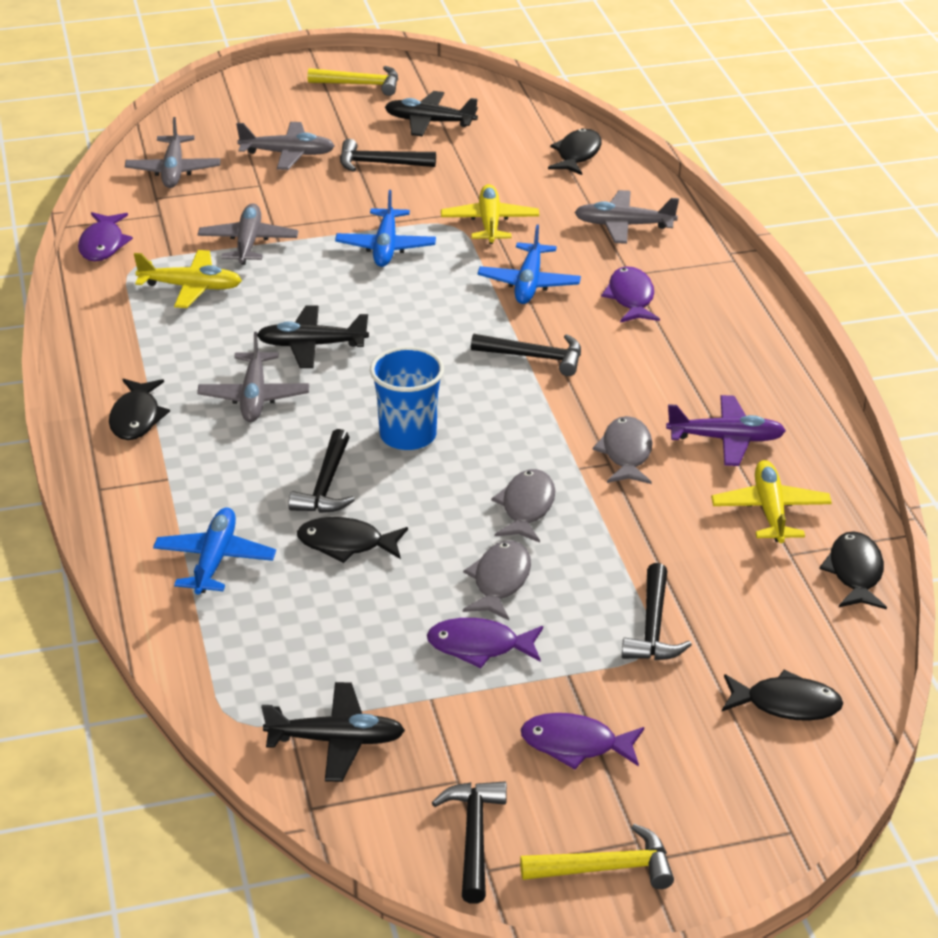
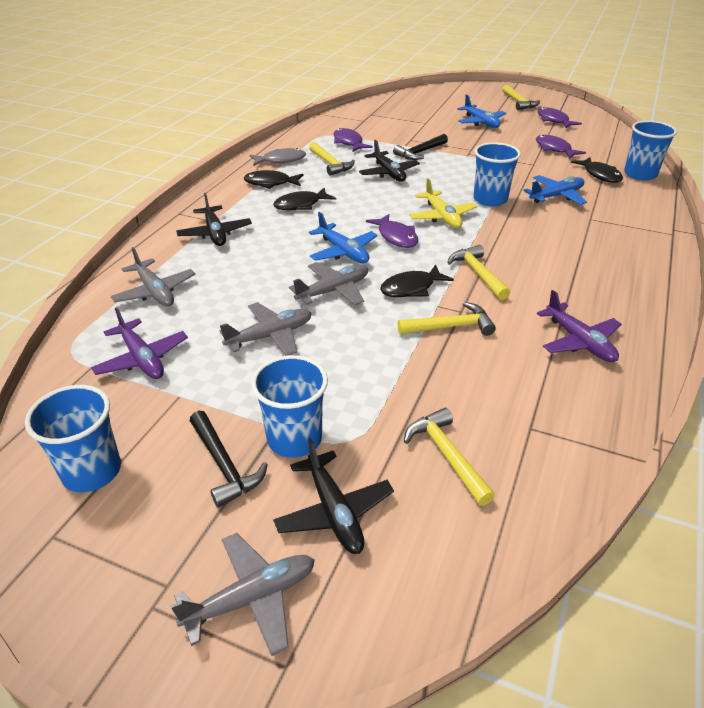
black fish: 5 -> 4
black hammer: 5 -> 2
blue cup: 1 -> 4
grey fish: 3 -> 1
grey plane: 5 -> 4
purple plane: 1 -> 2
yellow hammer: 2 -> 5
yellow plane: 3 -> 1

